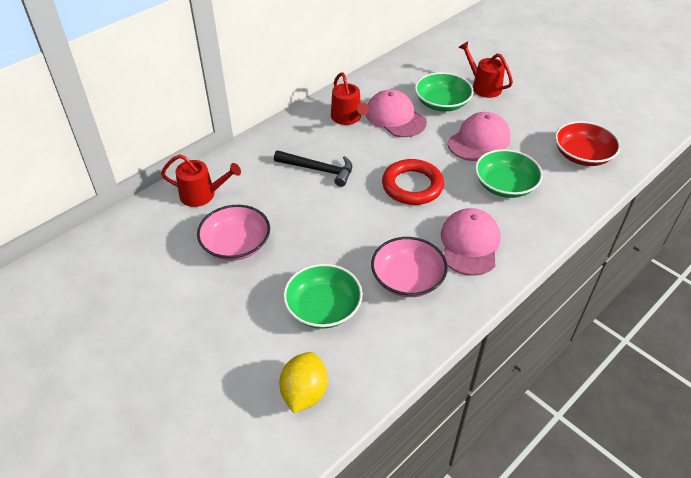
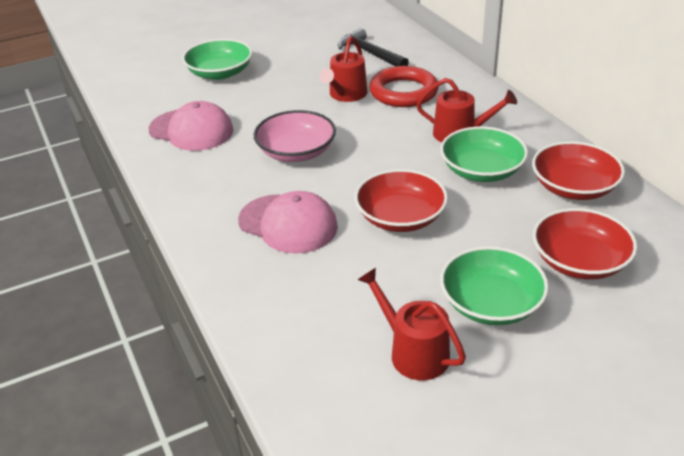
pink bowl: 2 -> 1
pink cap: 3 -> 2
red bowl: 1 -> 3
yellow lemon: 1 -> 0

